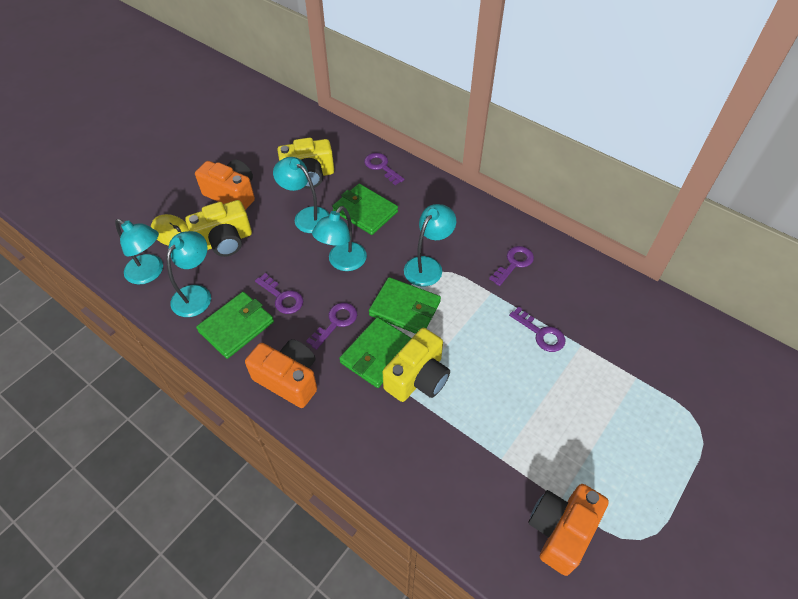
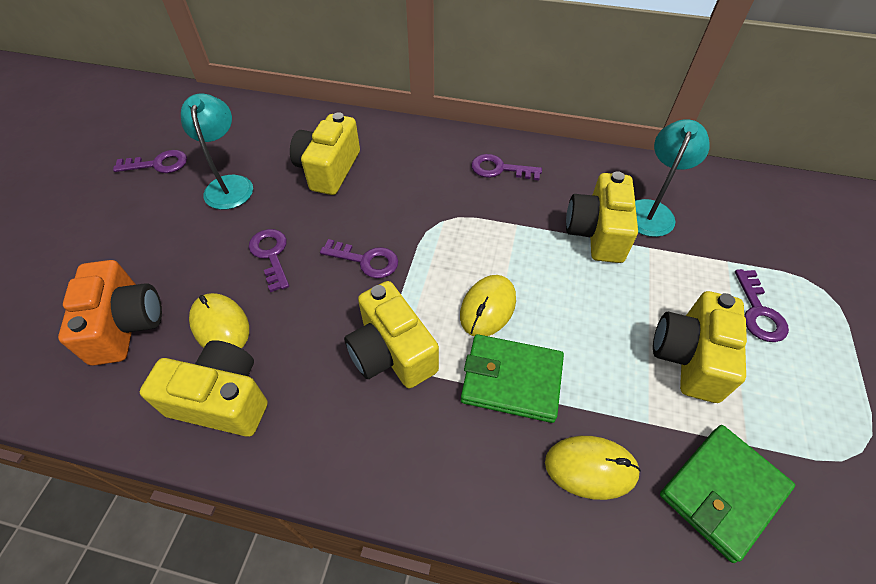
green wallet: 4 -> 2
orange camera: 3 -> 1
turquoise lamp: 5 -> 2
yellow camera: 3 -> 5
yellow mouse: 1 -> 3

